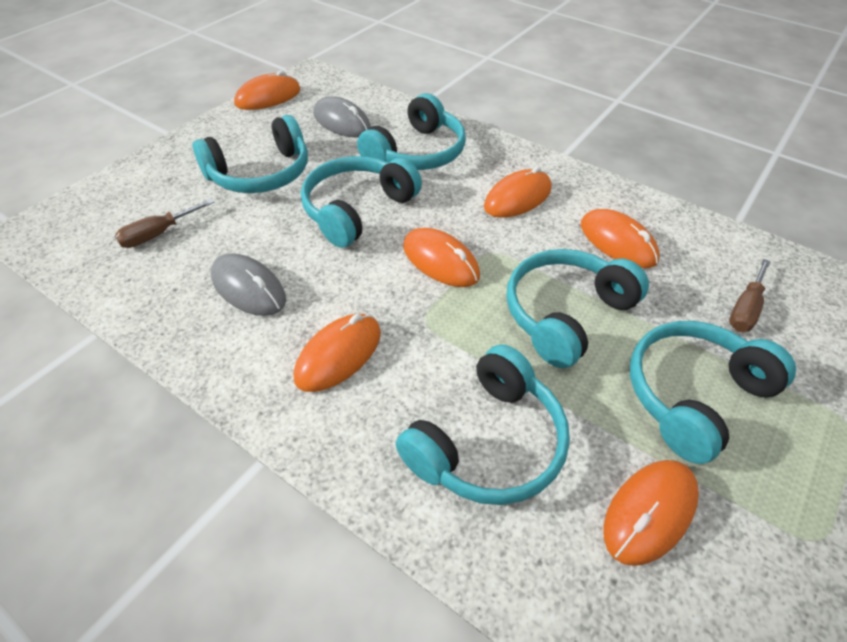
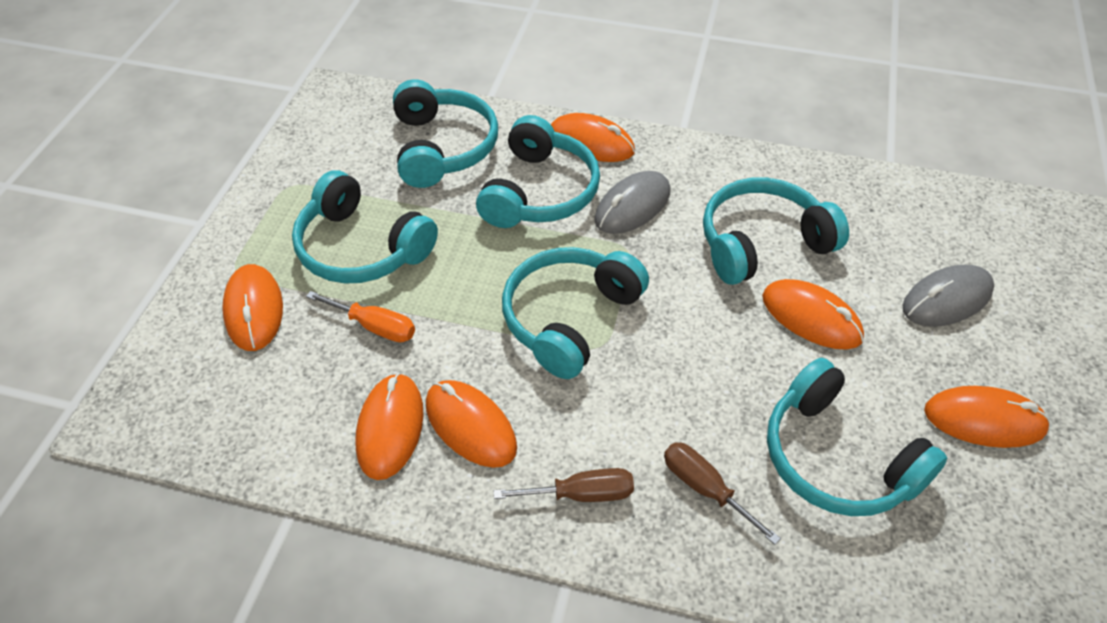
orange screwdriver: 0 -> 1

